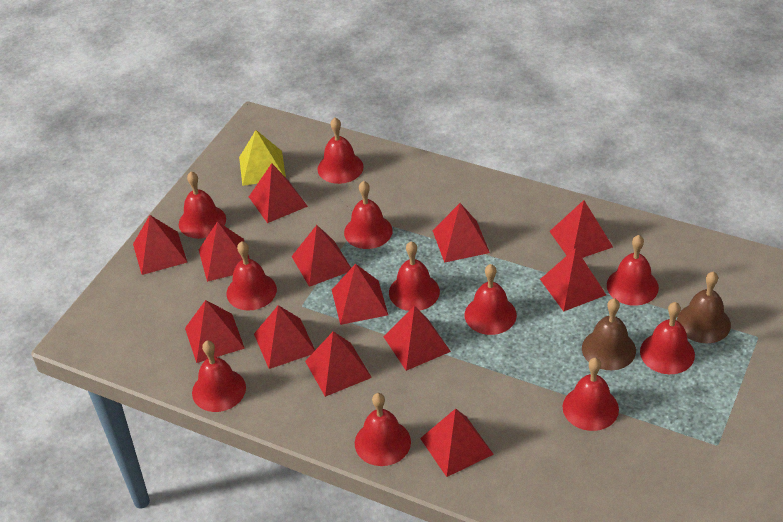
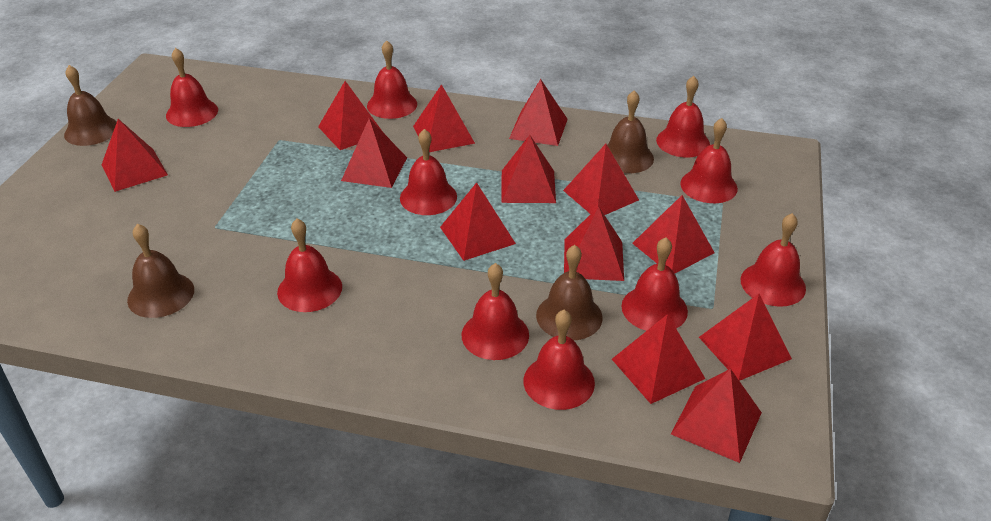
brown bell: 2 -> 4
red bell: 11 -> 10
yellow pyramid: 1 -> 0

